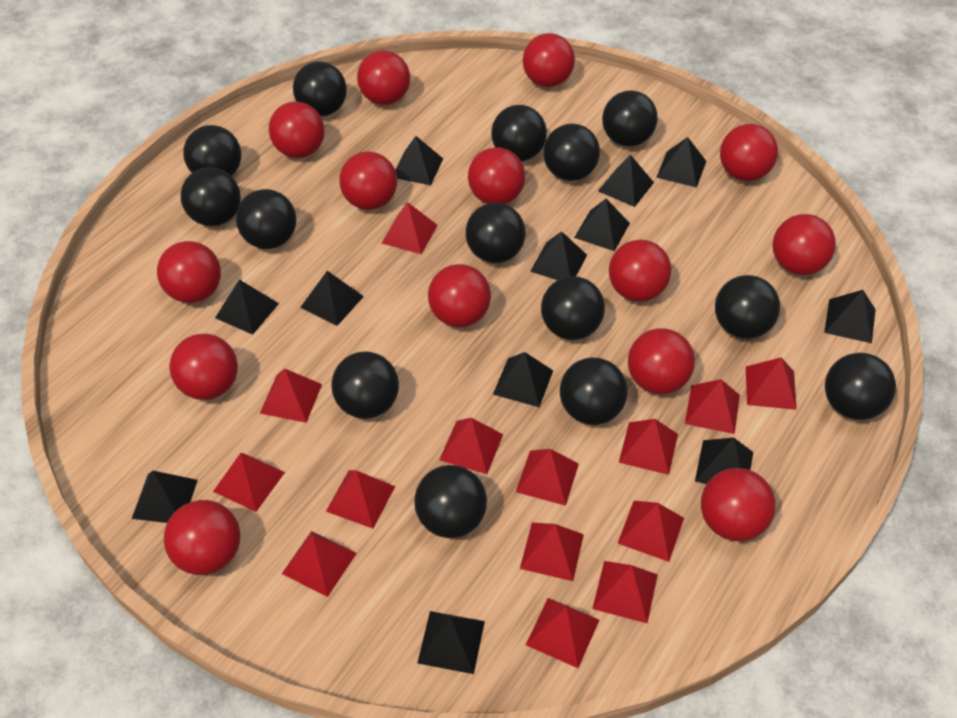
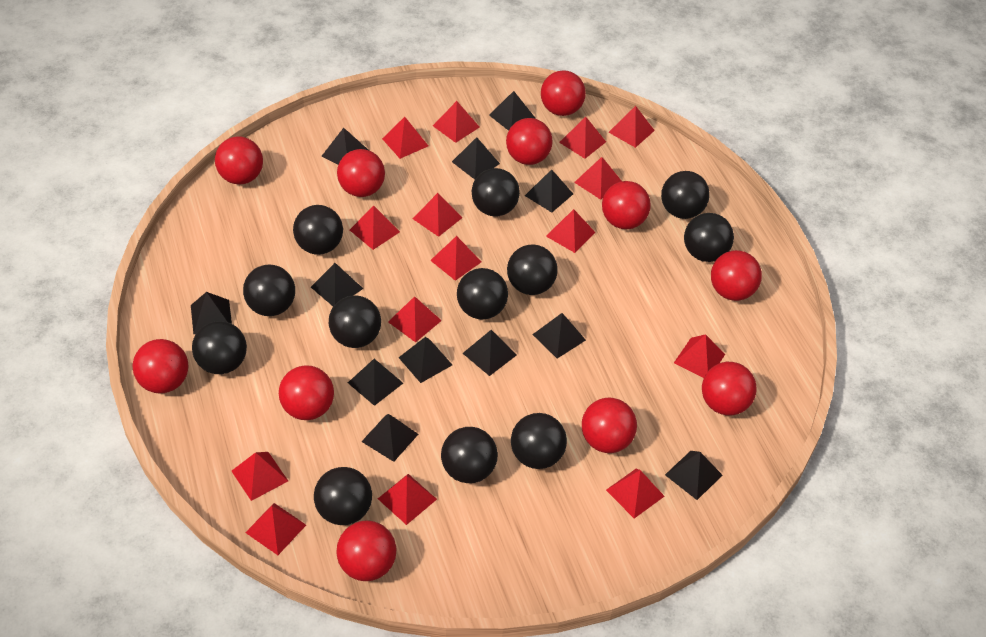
black ball: 14 -> 12
red ball: 14 -> 11
red pyramid: 14 -> 15

